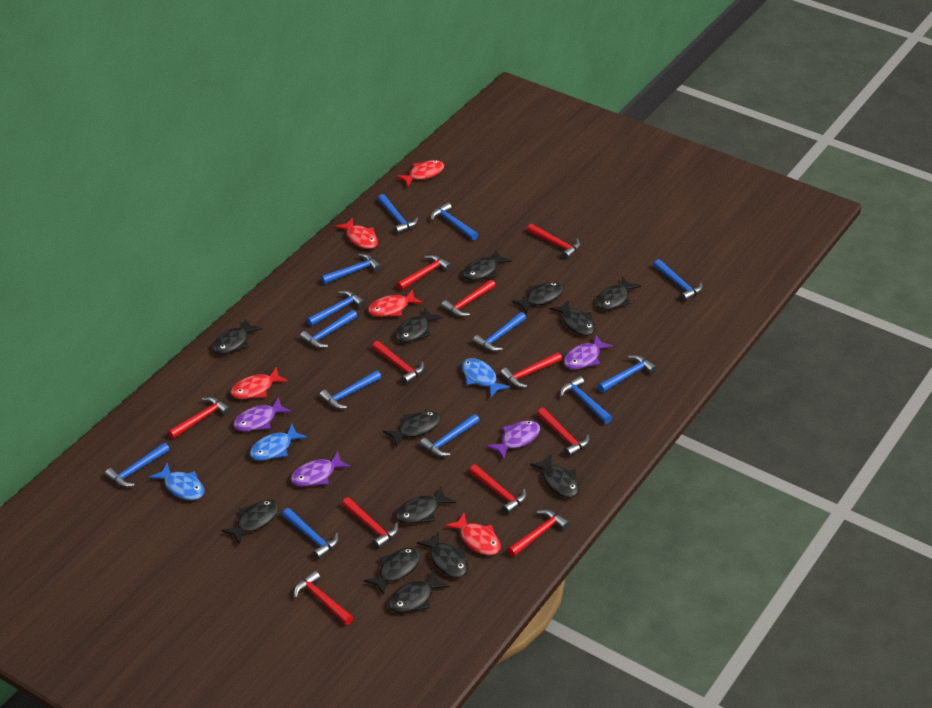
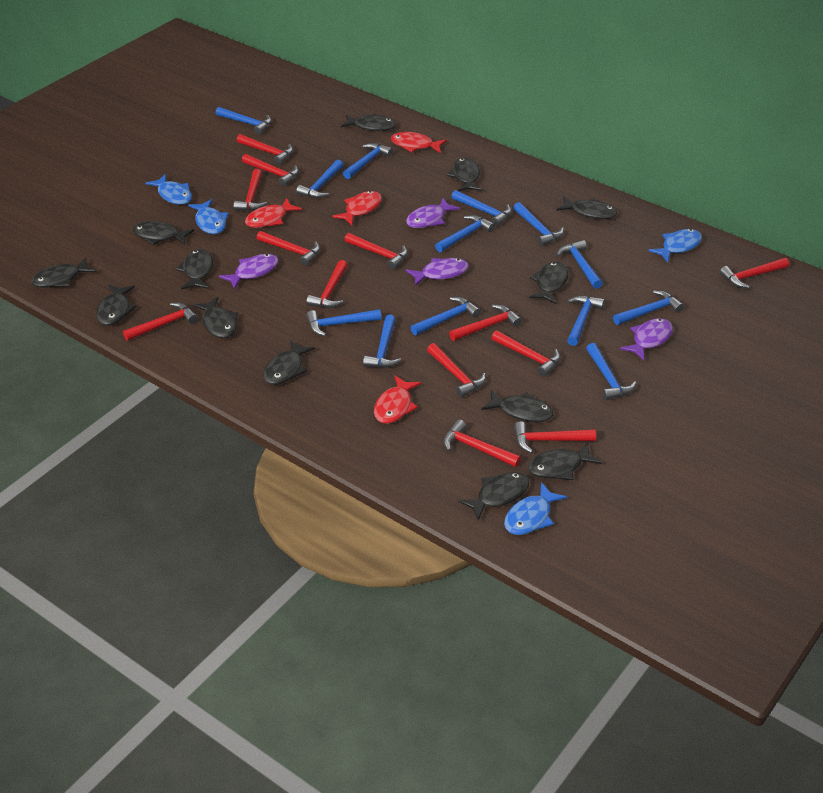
blue fish: 3 -> 4
red fish: 5 -> 4
red hammer: 11 -> 13

